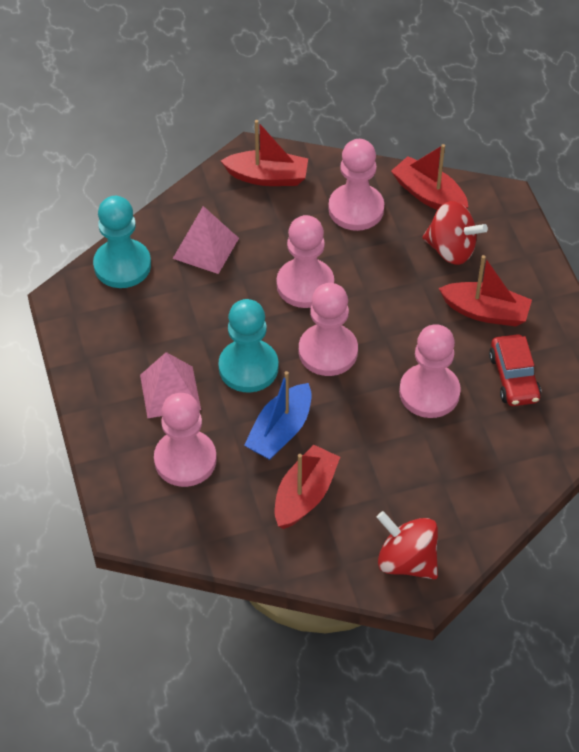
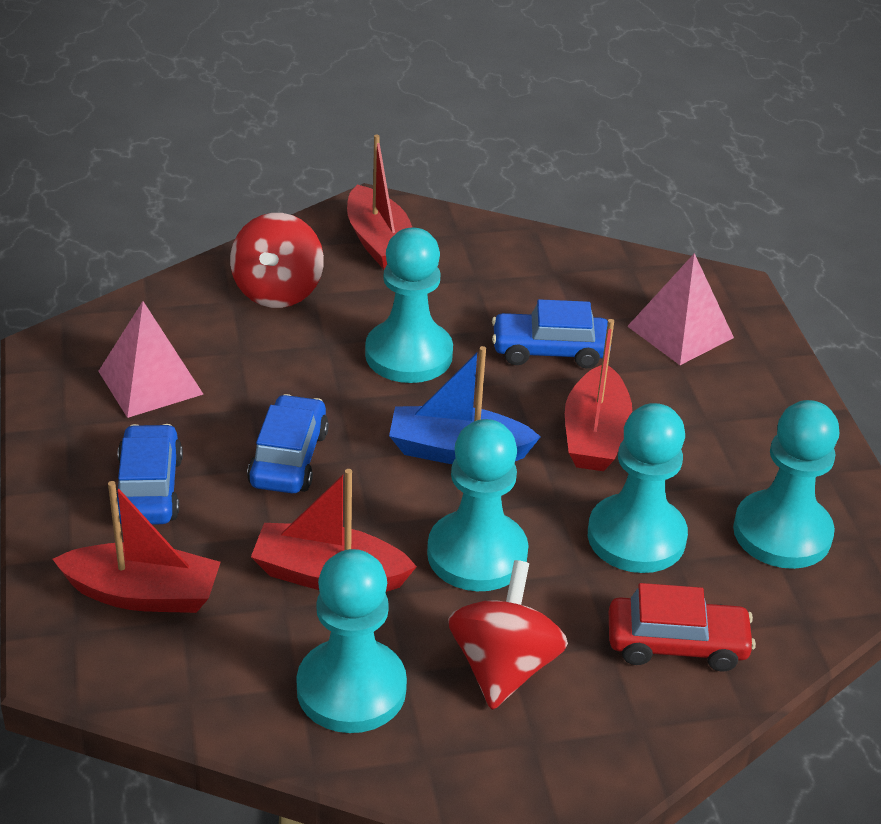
blue car: 0 -> 3
pink pawn: 5 -> 0
turquoise pawn: 2 -> 5

